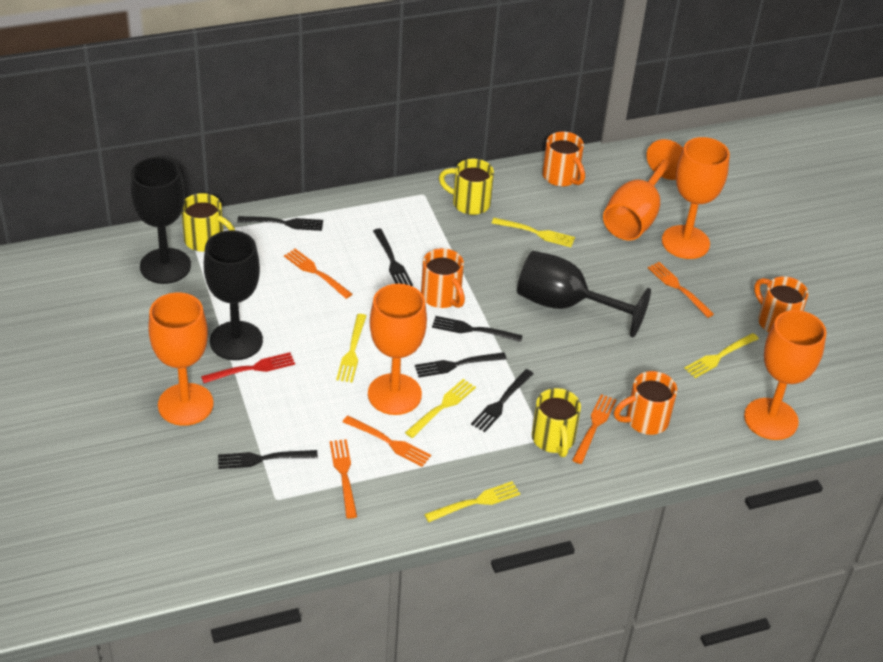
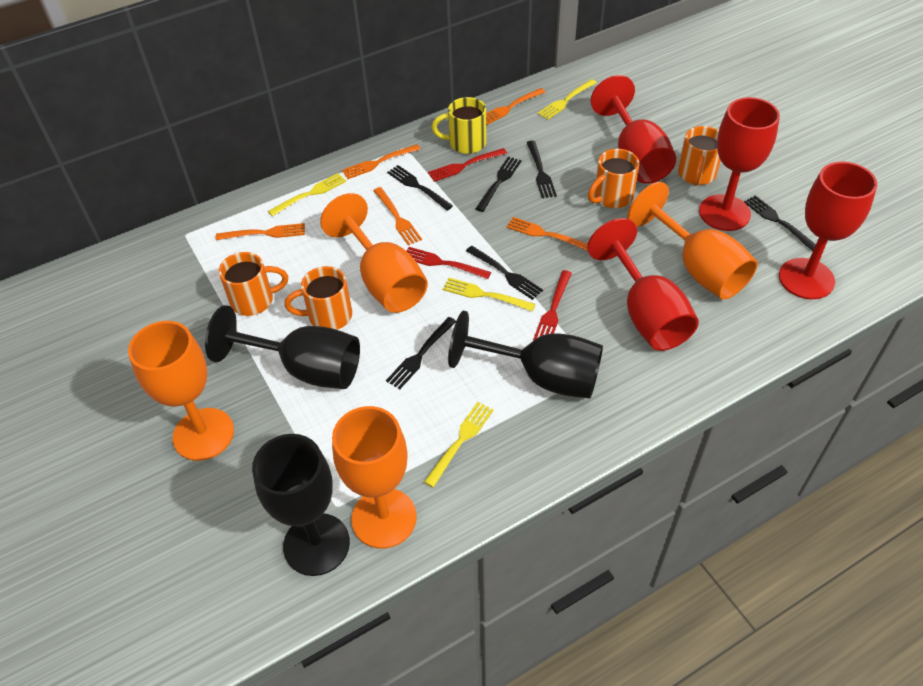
orange goblet: 5 -> 4
red fork: 1 -> 3
red goblet: 0 -> 4
yellow fork: 5 -> 4
yellow mug: 3 -> 1

